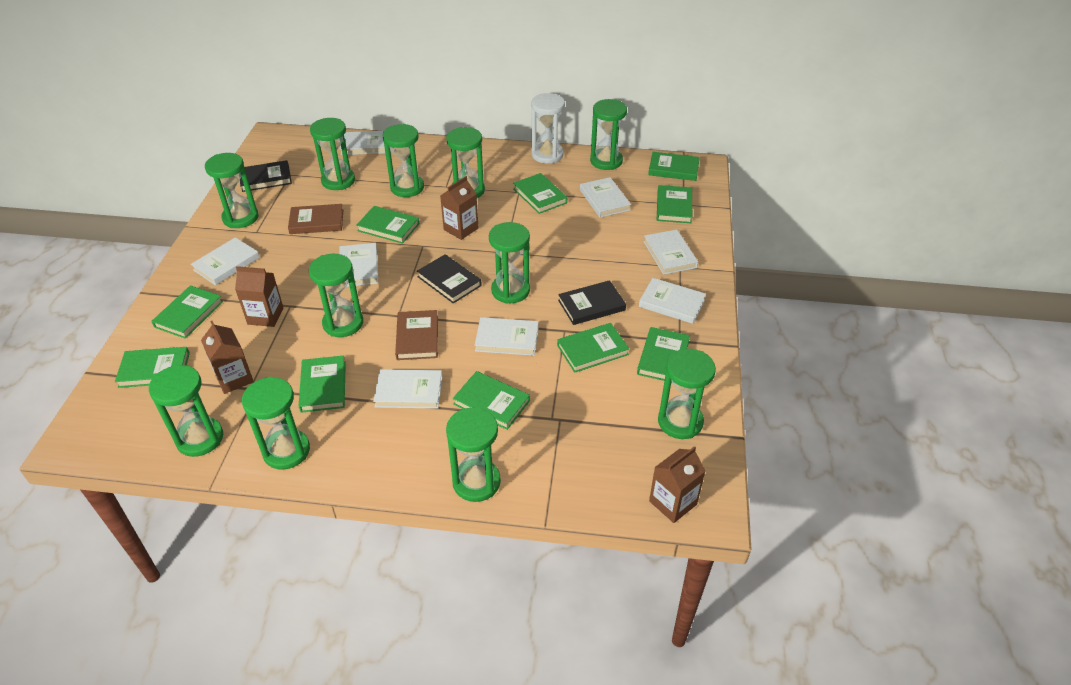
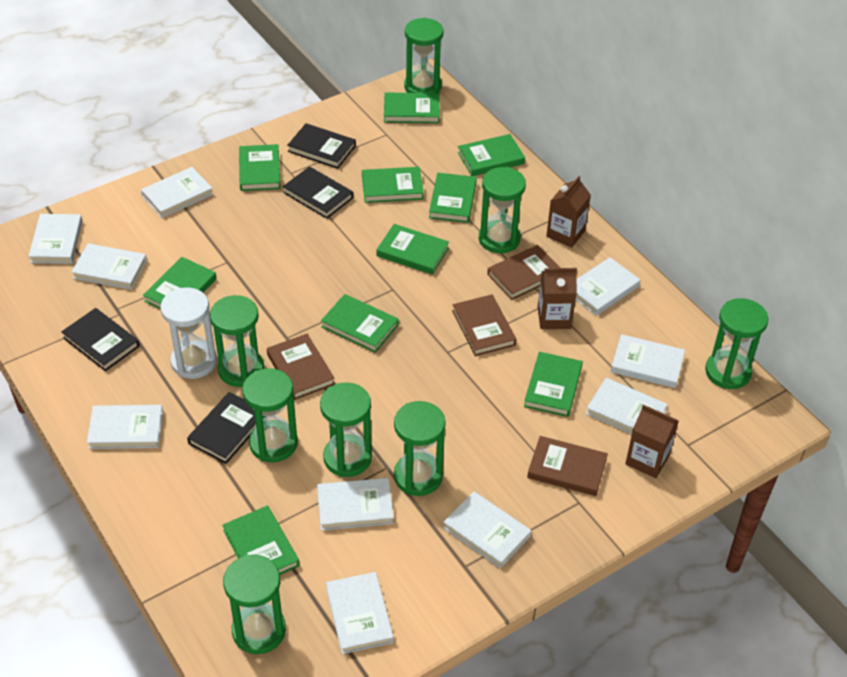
black book: 3 -> 4
brown book: 2 -> 4
brown carton: 4 -> 3
green hourglass: 11 -> 8
white book: 8 -> 10

